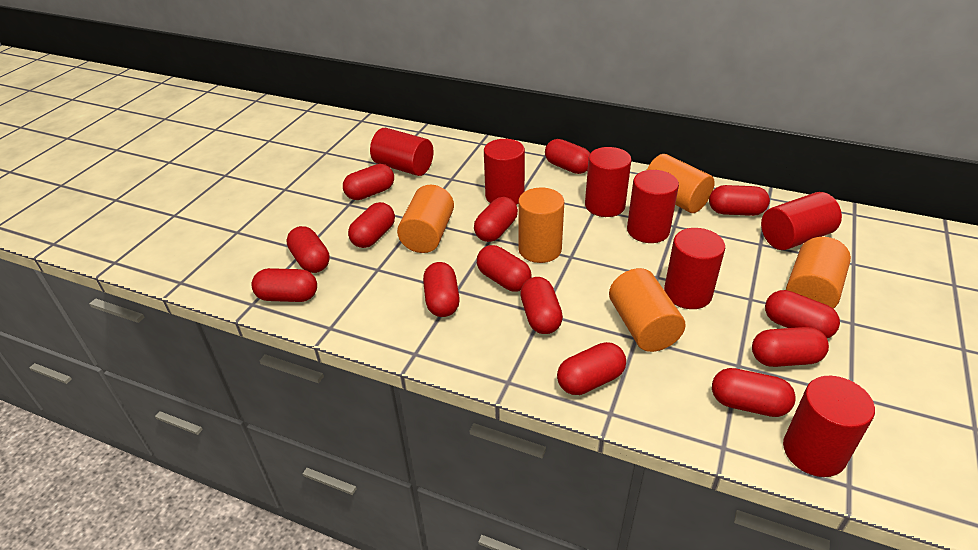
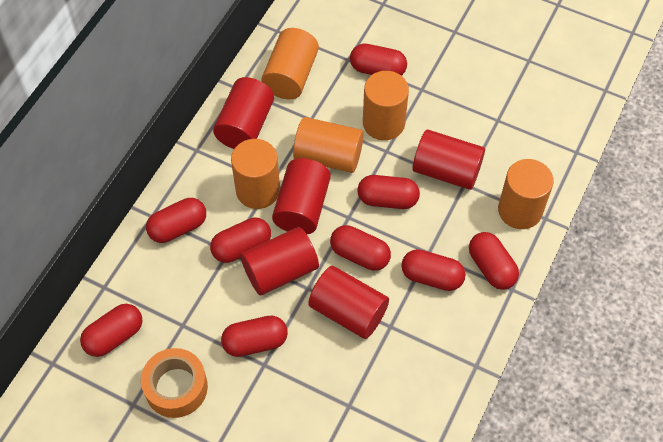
orange tape: 0 -> 1
red capsule: 14 -> 9
red cylinder: 7 -> 5

